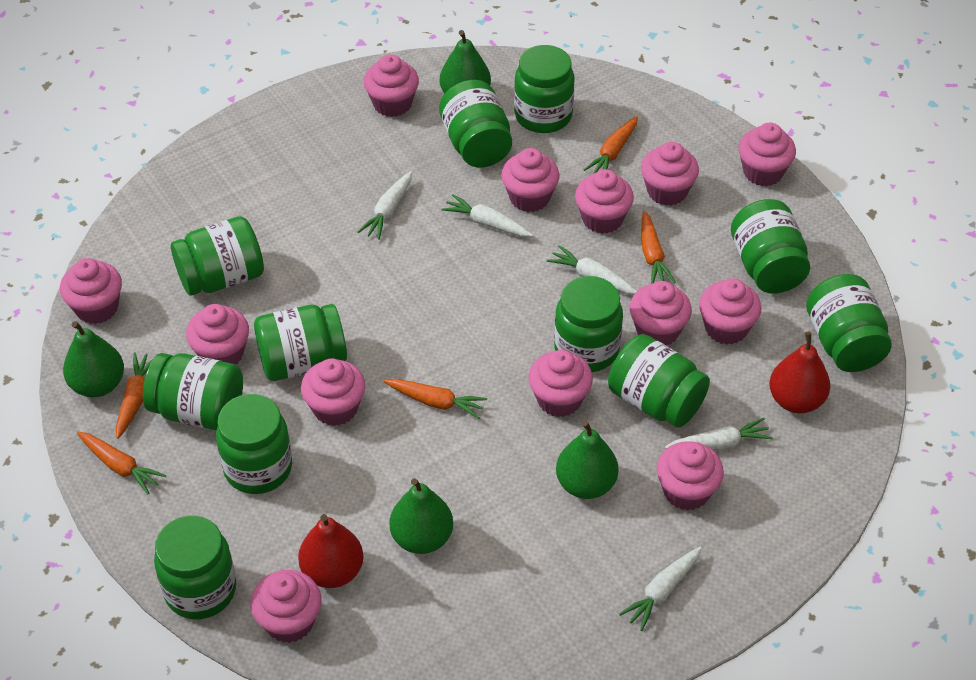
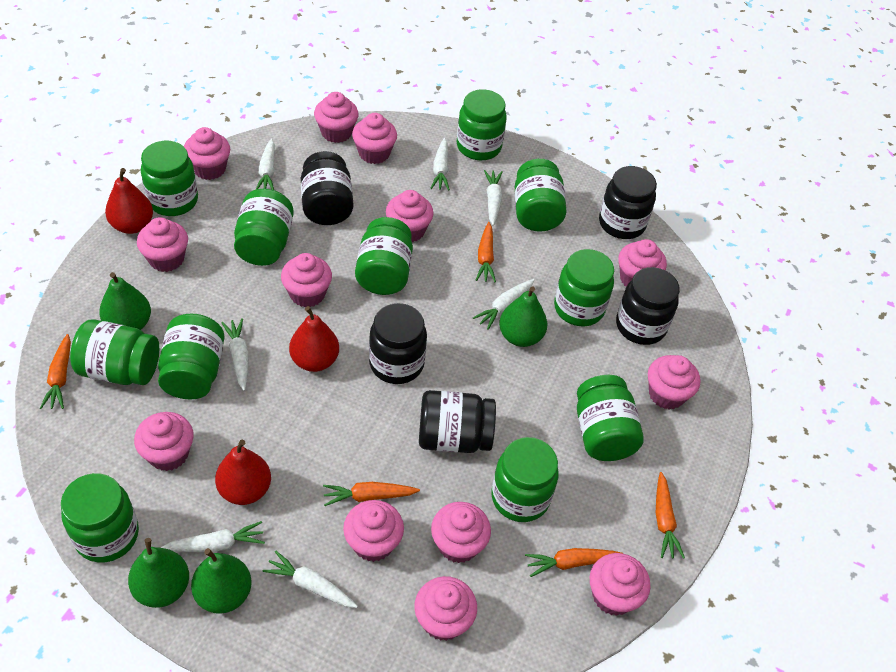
black jar: 0 -> 5
red pear: 2 -> 3
white carrot: 5 -> 7

